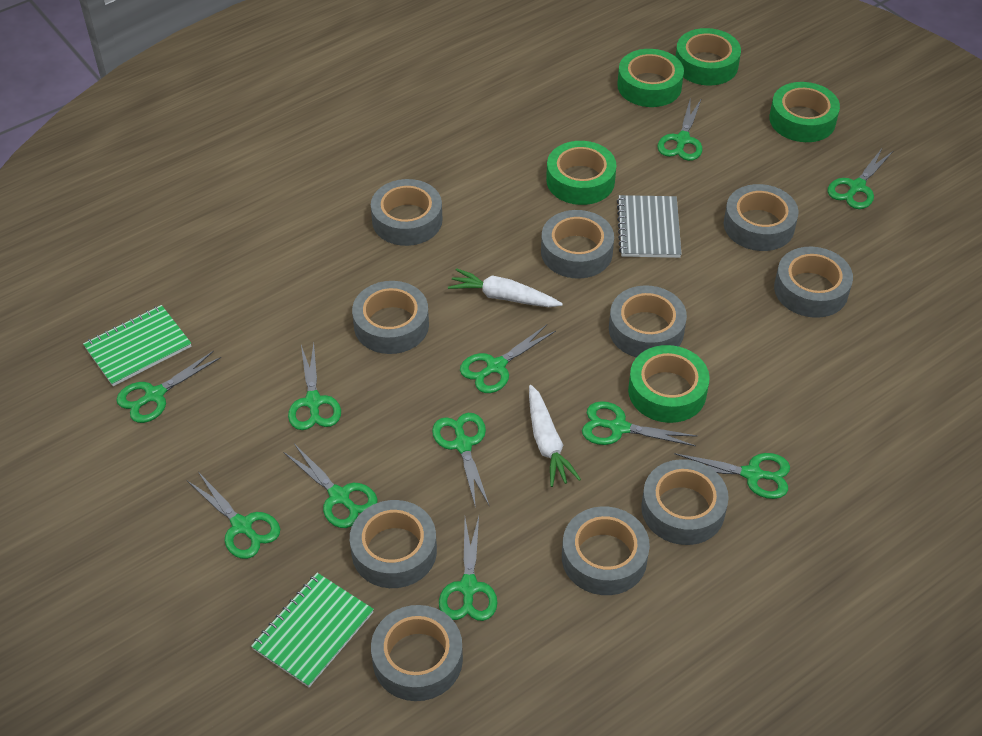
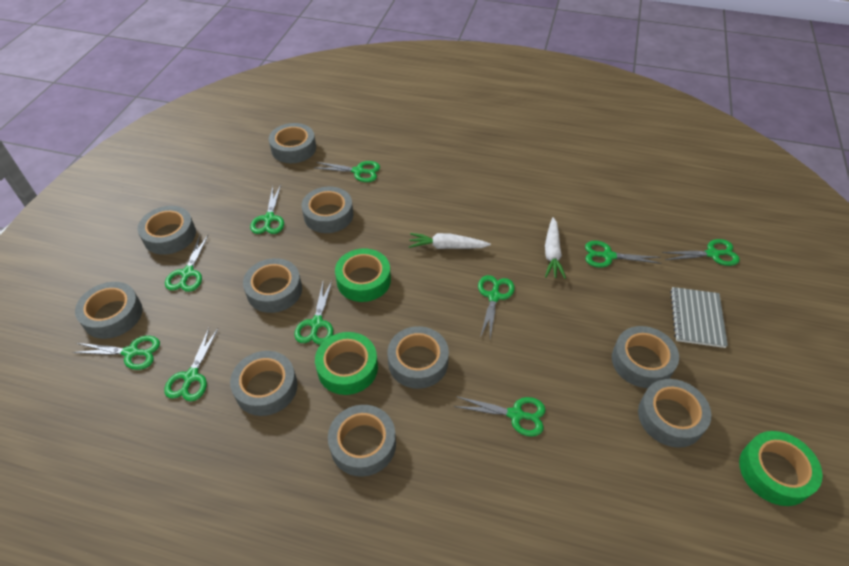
green notebook: 2 -> 0
green scissors: 11 -> 10
green tape: 5 -> 3

